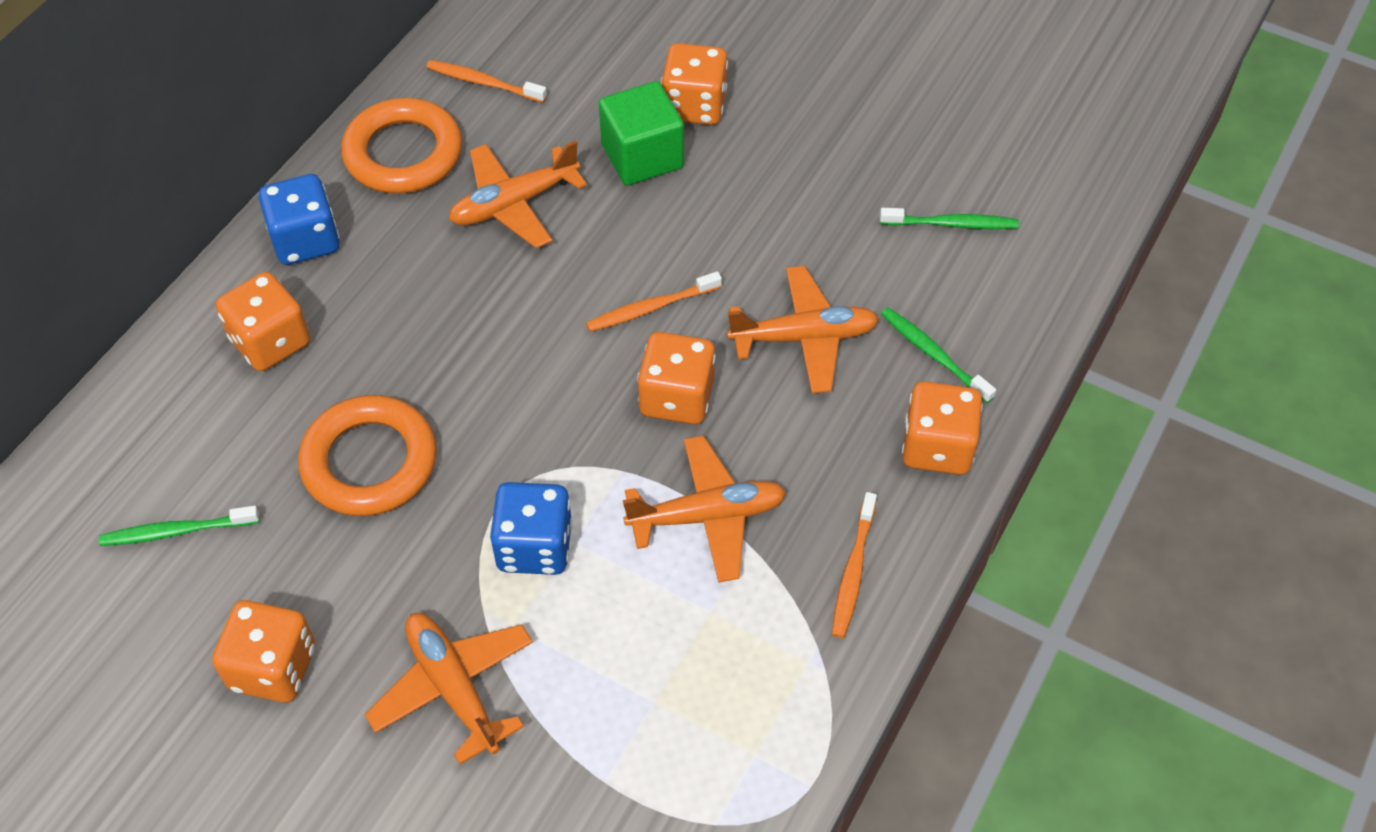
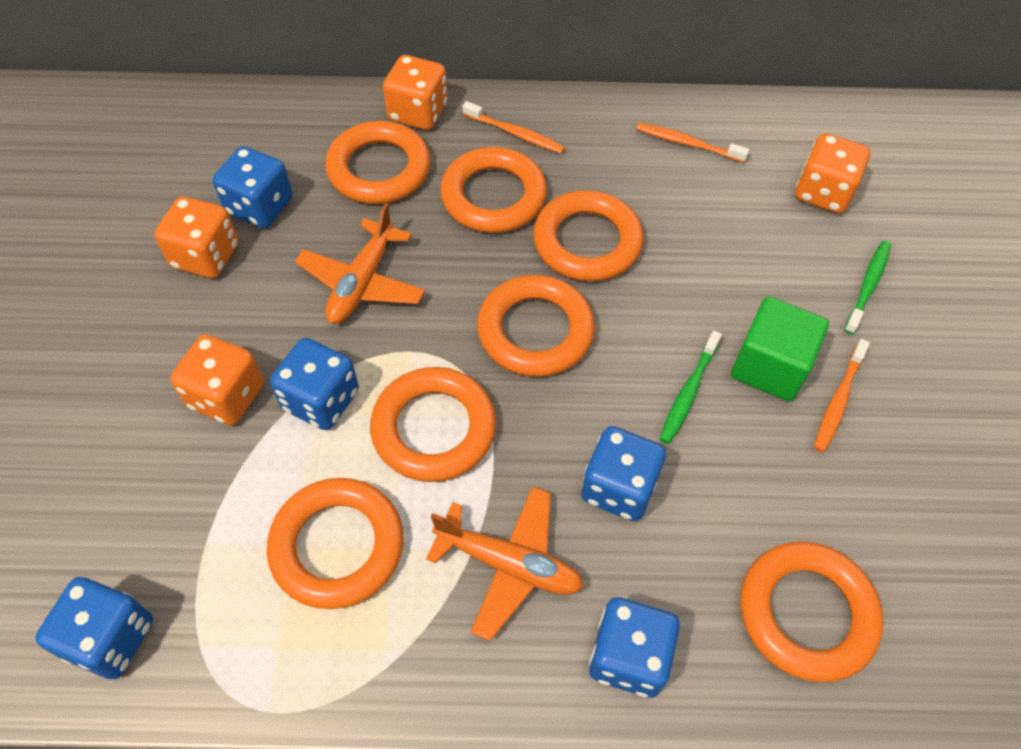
blue dice: 2 -> 5
green toothbrush: 3 -> 2
orange dice: 5 -> 4
orange plane: 4 -> 2
orange ring: 2 -> 7

